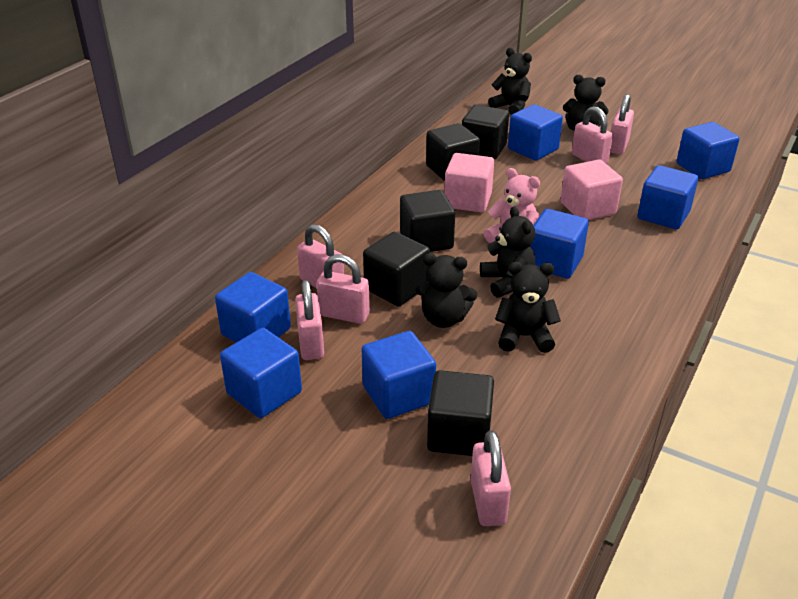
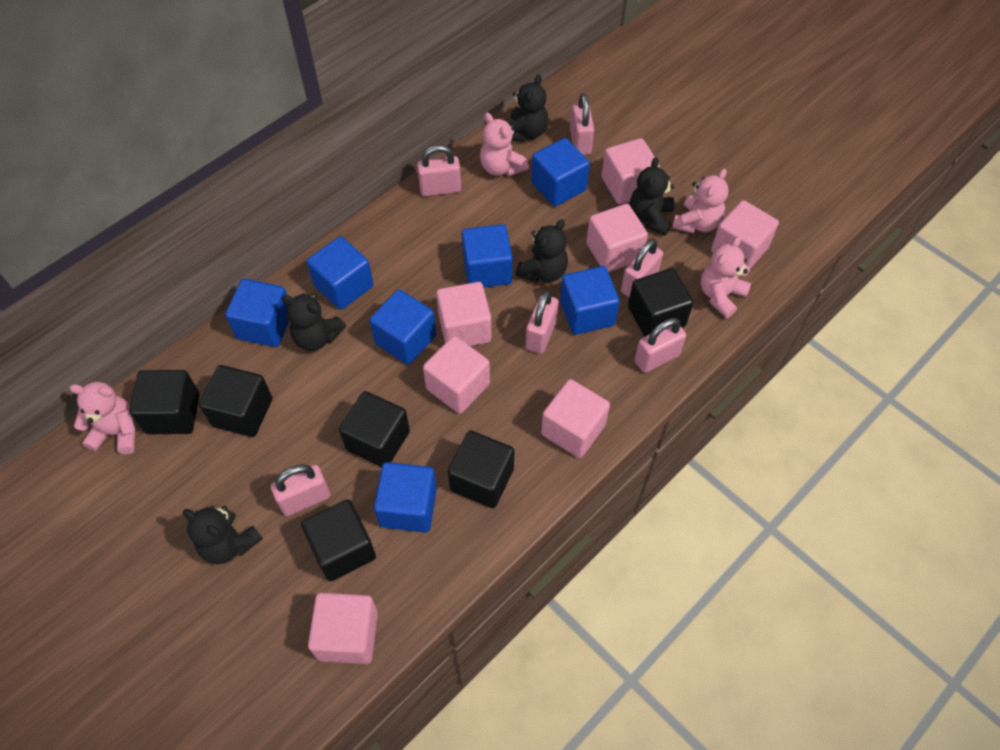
black cube: 5 -> 6
pink cube: 2 -> 7
pink teddy bear: 1 -> 4

